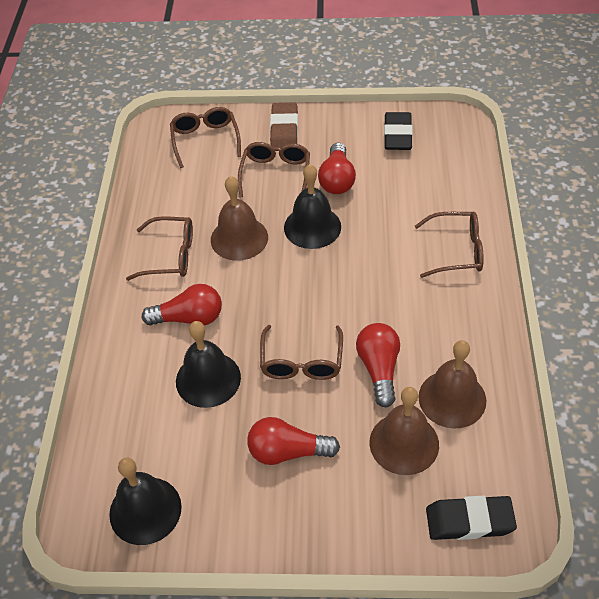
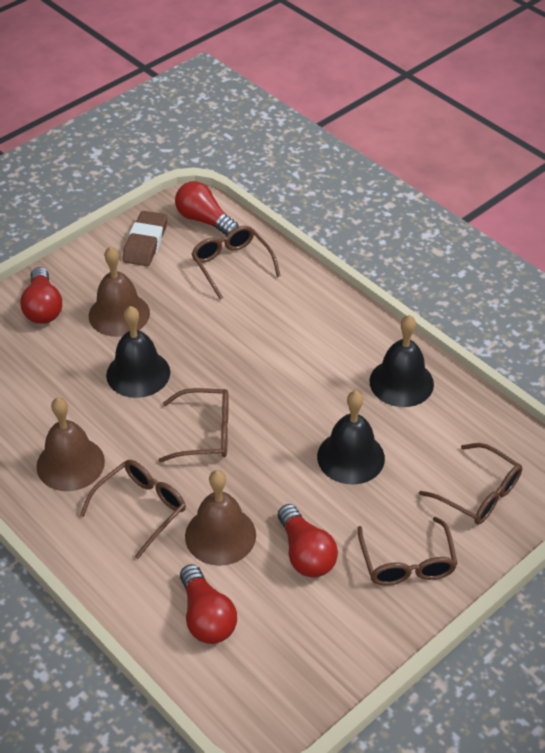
black eraser: 2 -> 0

